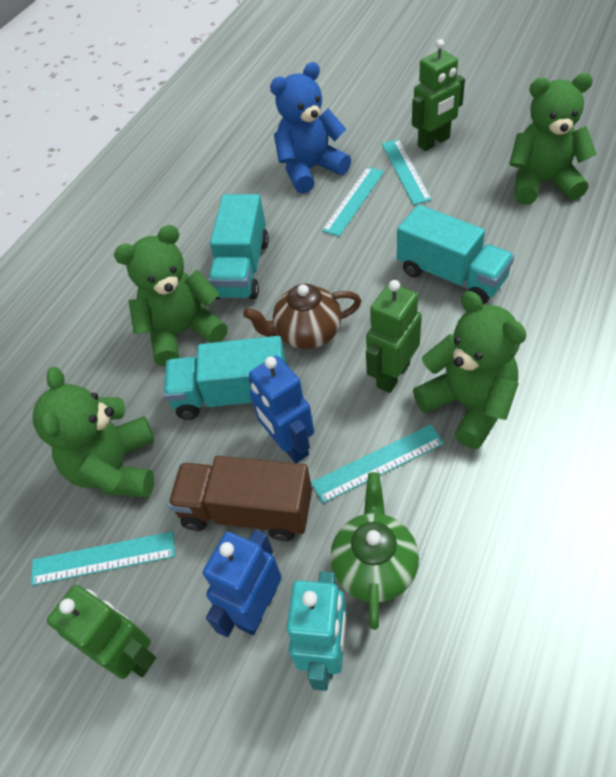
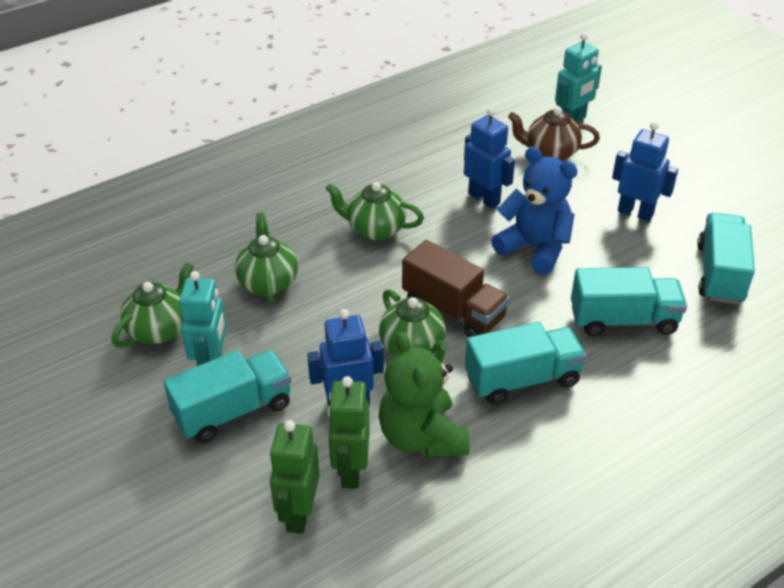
blue robot: 2 -> 3
green robot: 3 -> 2
green teapot: 1 -> 4
green teddy bear: 4 -> 1
turquoise robot: 1 -> 2
turquoise ruler: 4 -> 0
turquoise truck: 3 -> 4

